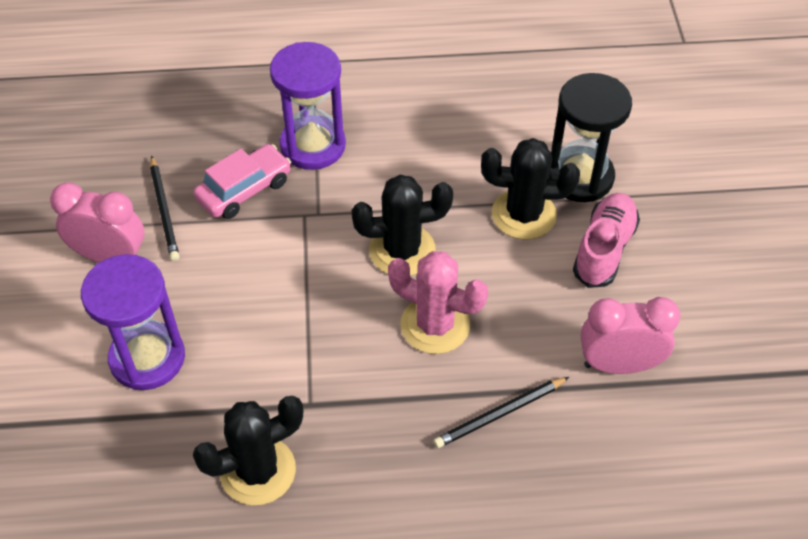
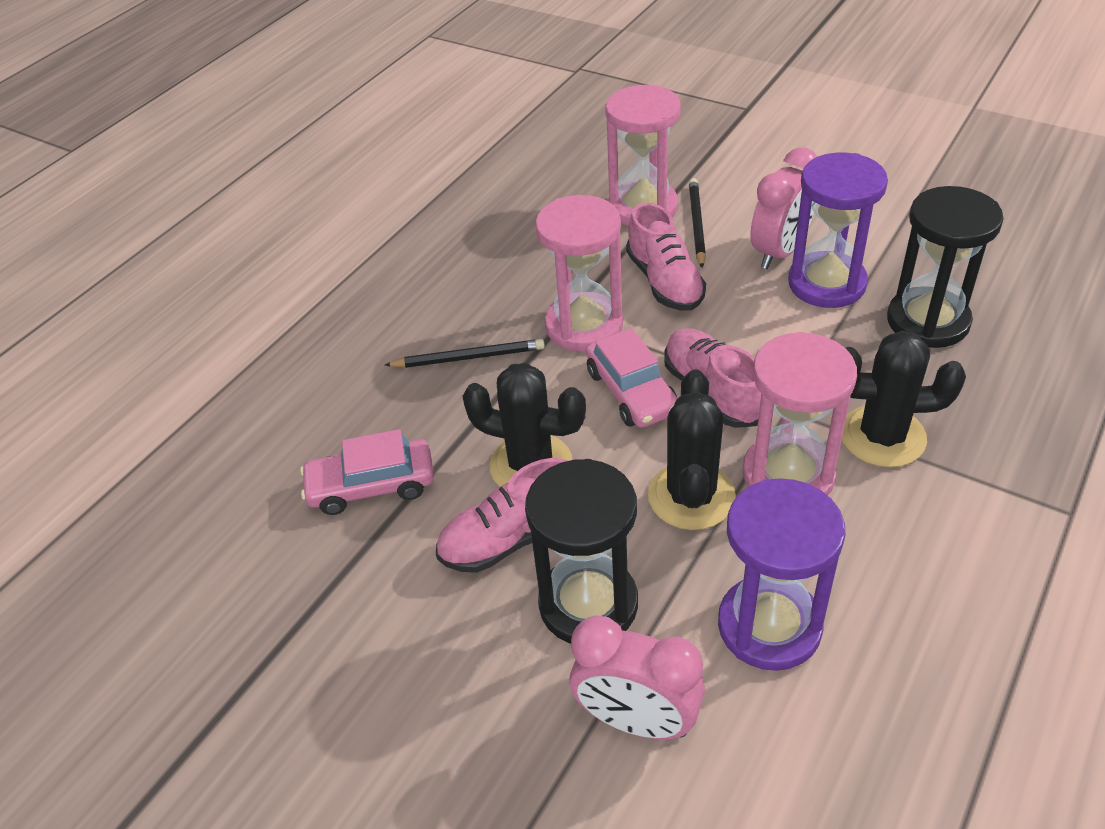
black hourglass: 1 -> 2
pink cactus: 1 -> 0
pink car: 1 -> 2
pink hourglass: 0 -> 3
pink shoe: 1 -> 3

